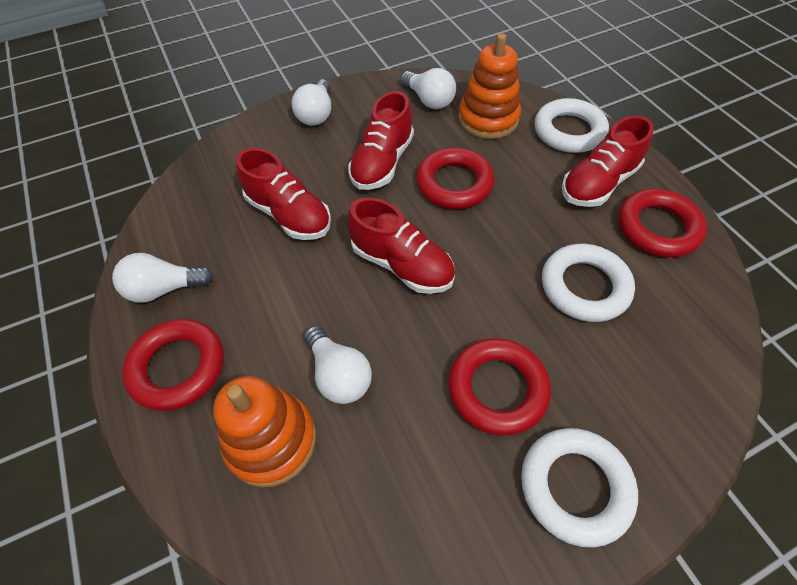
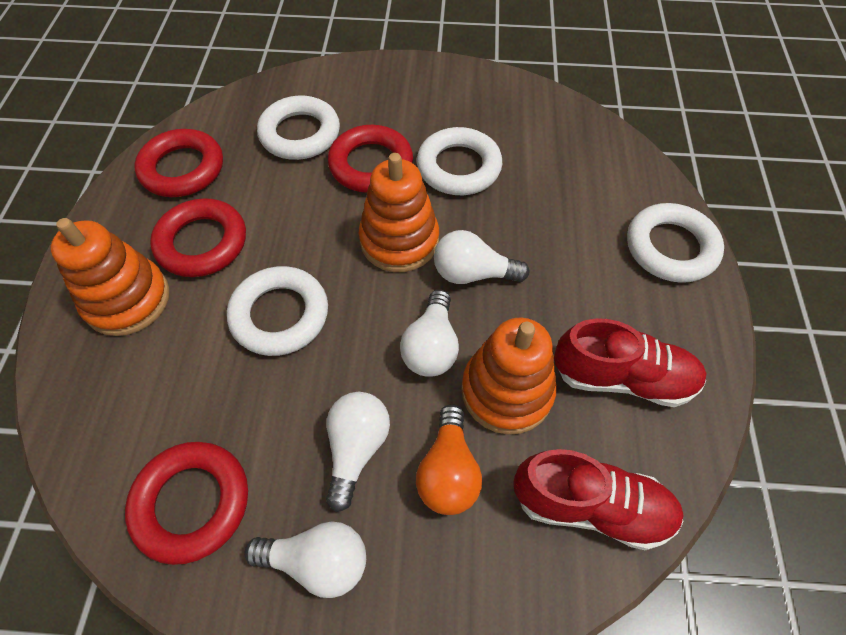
orange light bulb: 0 -> 1
orange stacking toy: 2 -> 3
red shoe: 4 -> 2
white ring: 3 -> 4

